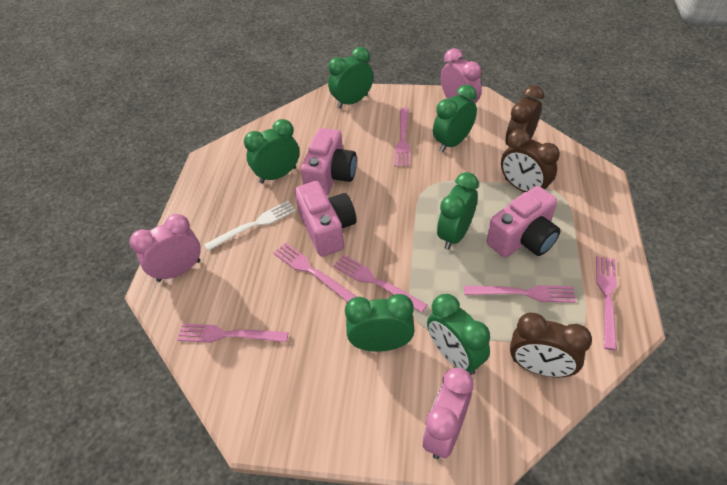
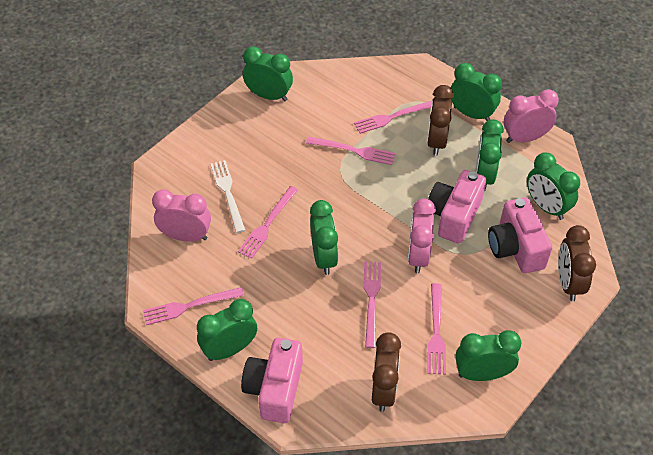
green clock: 6 -> 7

